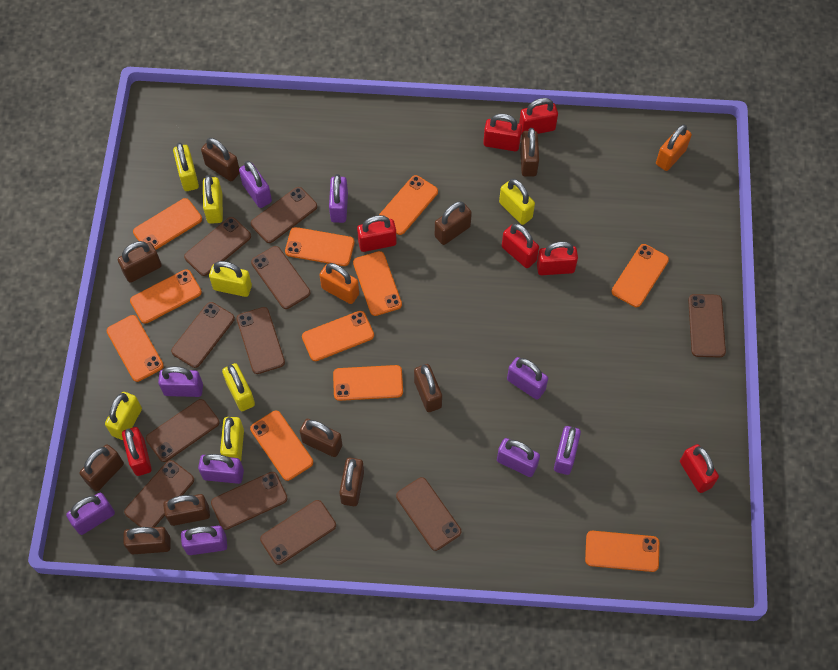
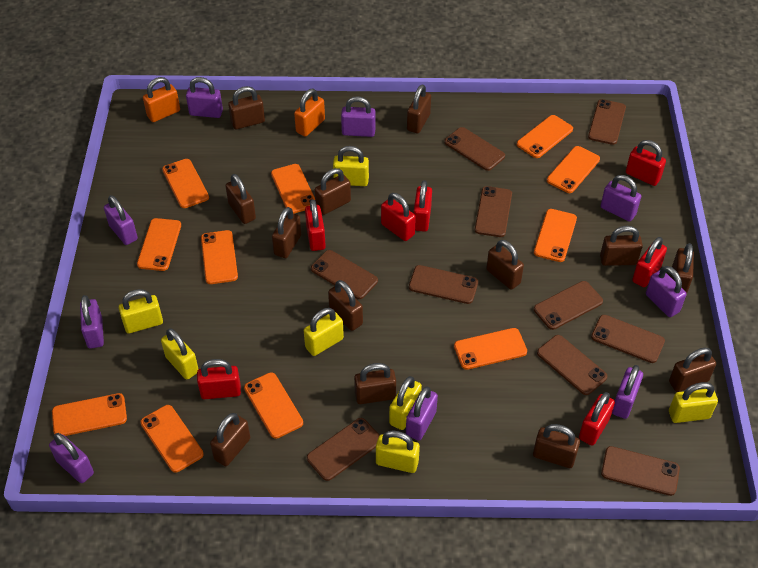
brown padlock: 10 -> 13
brown phone: 11 -> 10

